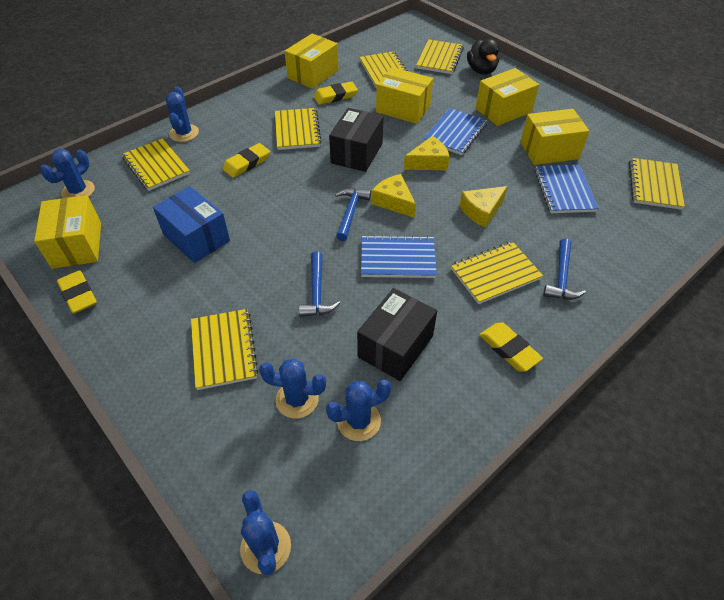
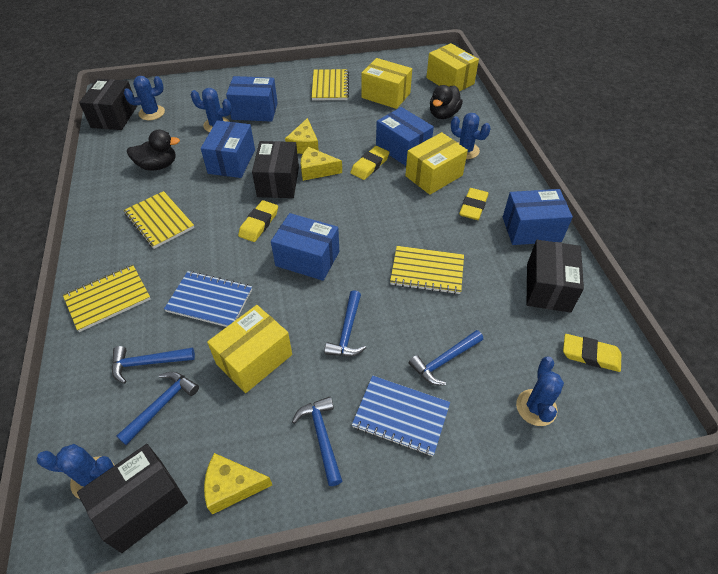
black box: 2 -> 4
black duck: 1 -> 2
blue box: 1 -> 5
blue hammer: 3 -> 5
blue notebook: 3 -> 2
yellow box: 5 -> 4
yellow notebook: 7 -> 4

